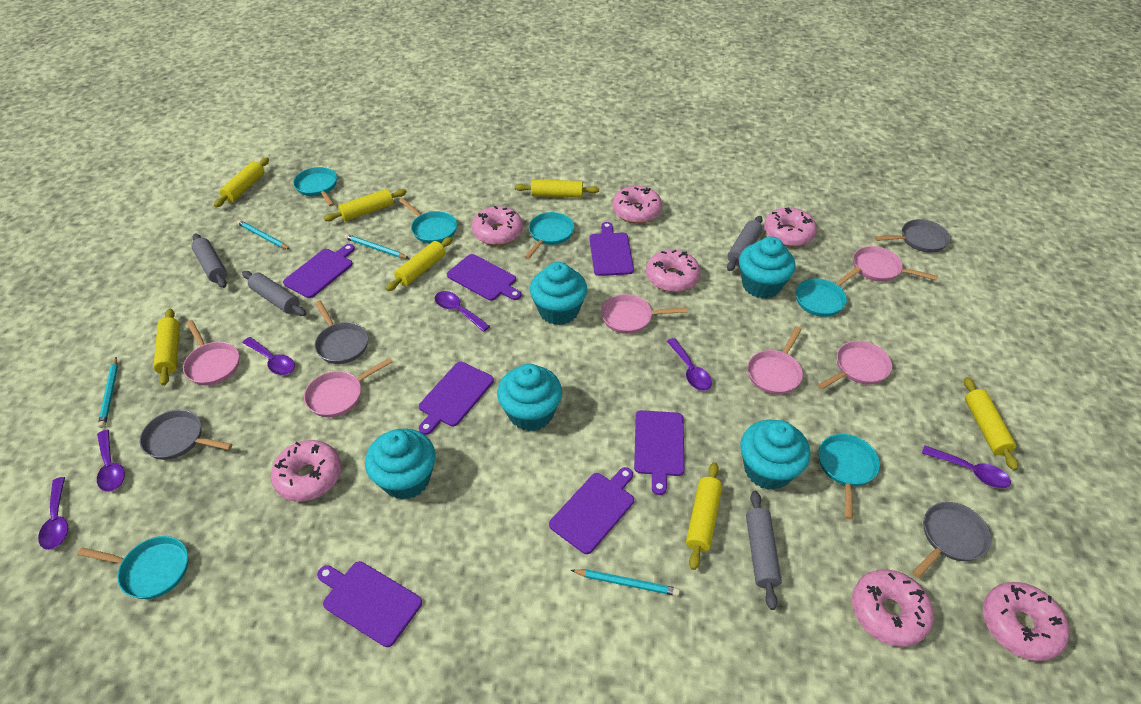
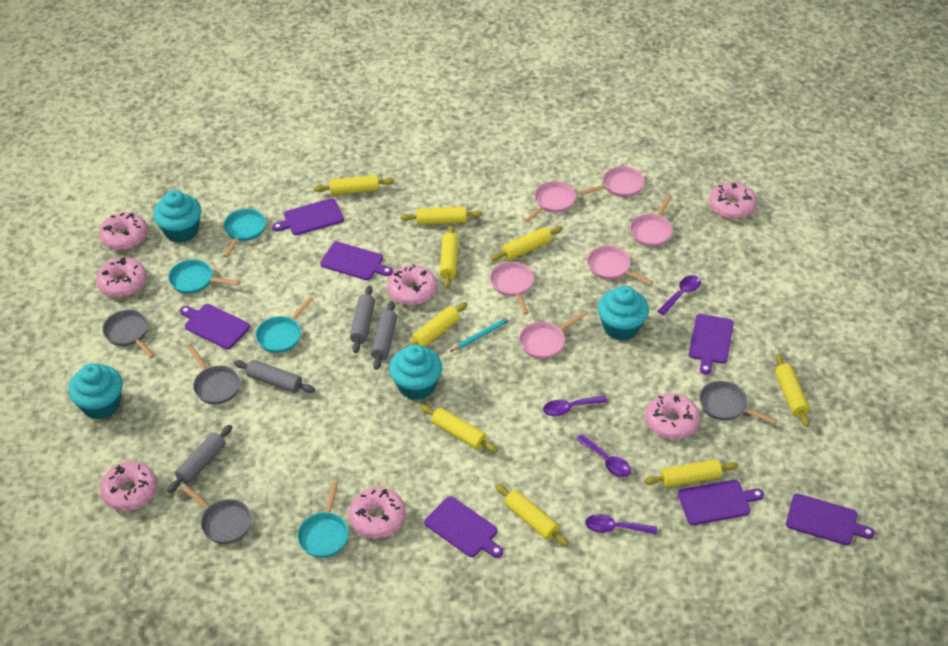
purple spoon: 6 -> 4
turquoise cupcake: 5 -> 4
turquoise pan: 6 -> 4
turquoise pencil: 4 -> 1
yellow rolling pin: 7 -> 9

